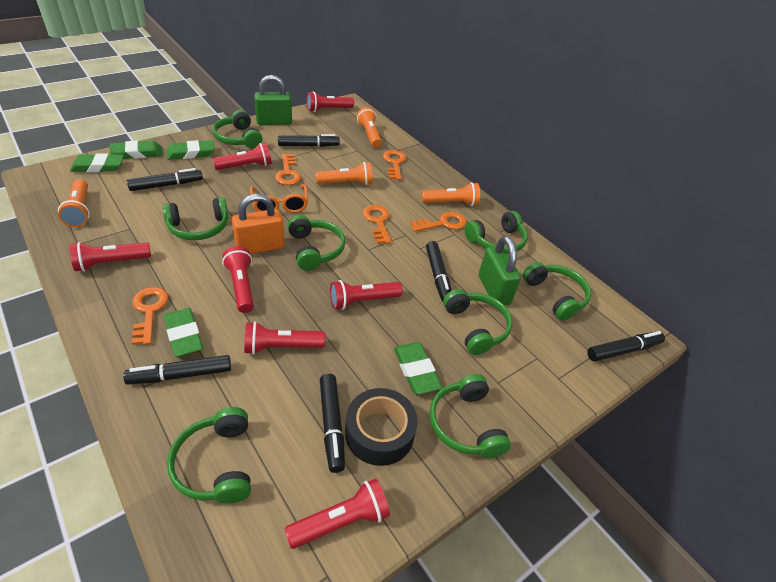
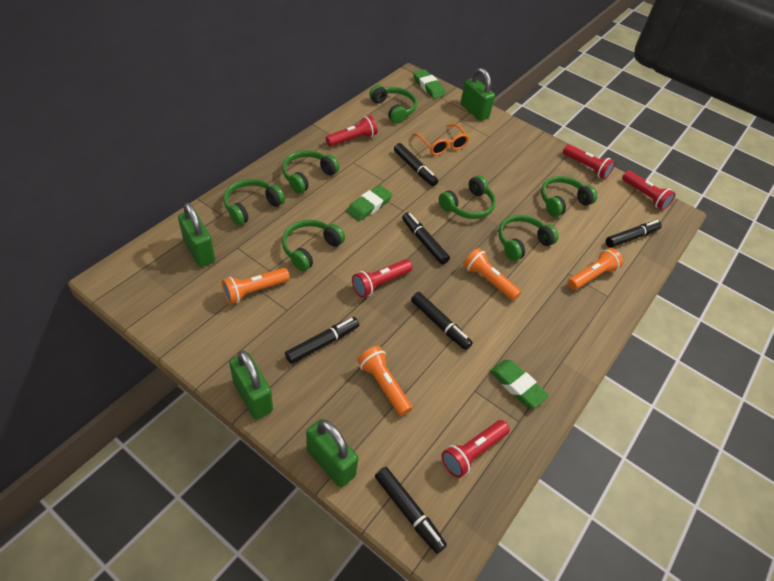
black tape: 1 -> 0
green eraser: 5 -> 3
green headphones: 8 -> 7
green padlock: 2 -> 4
orange key: 5 -> 0
orange padlock: 1 -> 0
red flashlight: 7 -> 5

